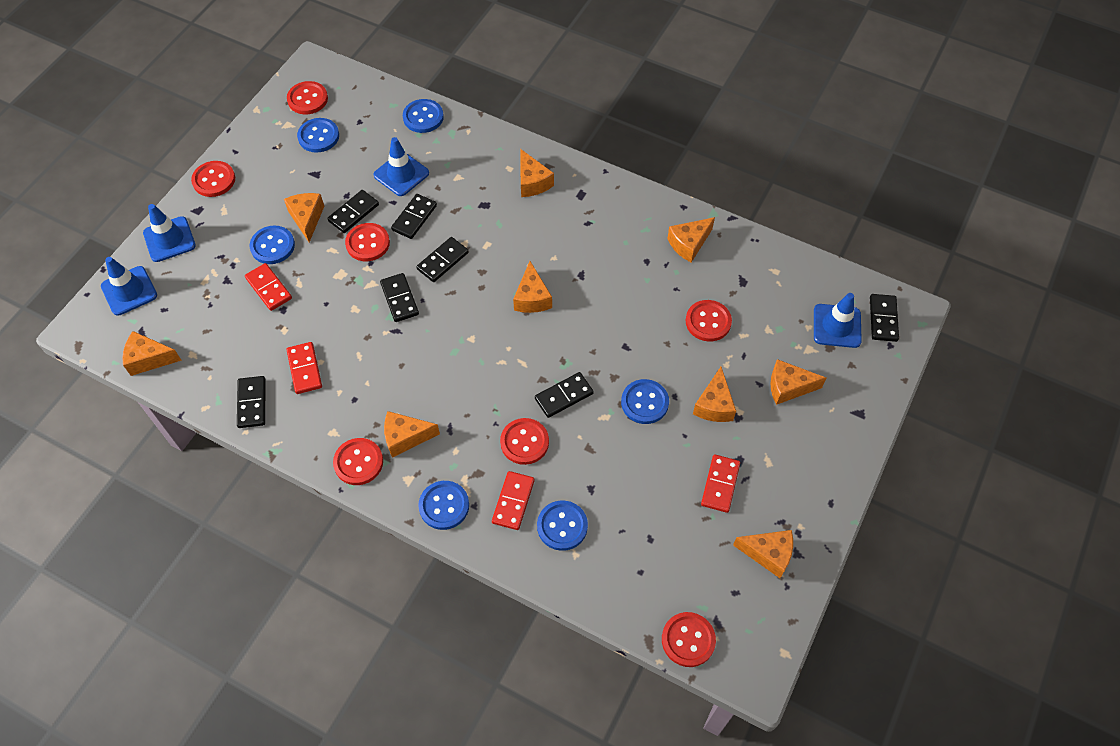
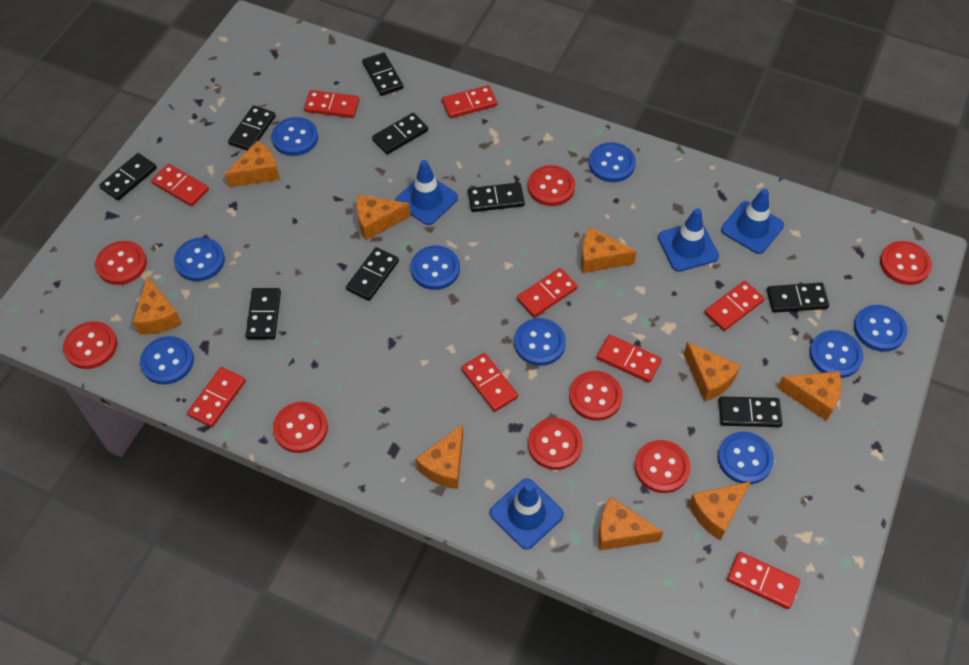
black domino: 7 -> 9
blue button: 6 -> 9
red button: 7 -> 8
red domino: 4 -> 9

